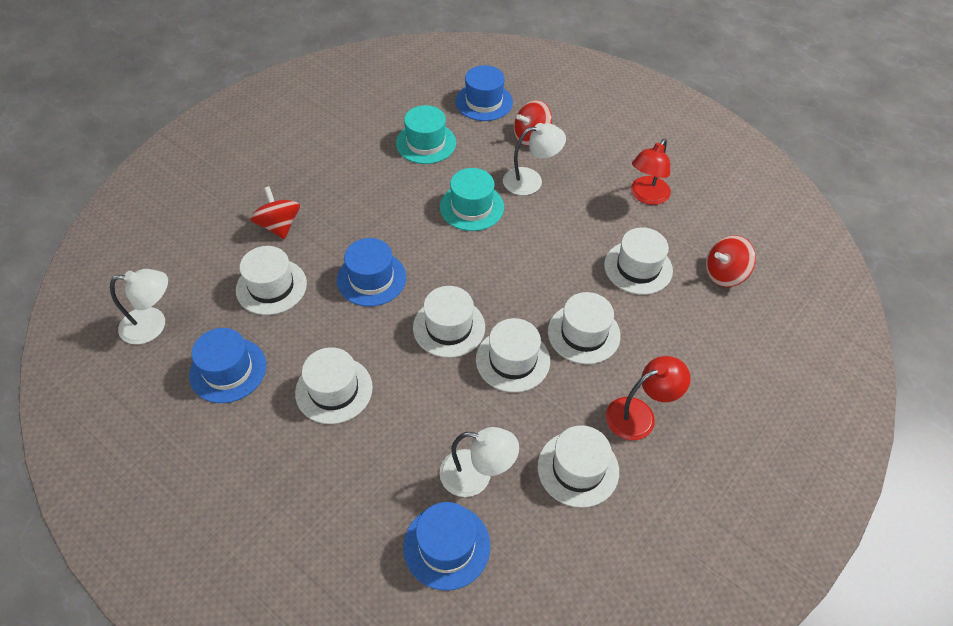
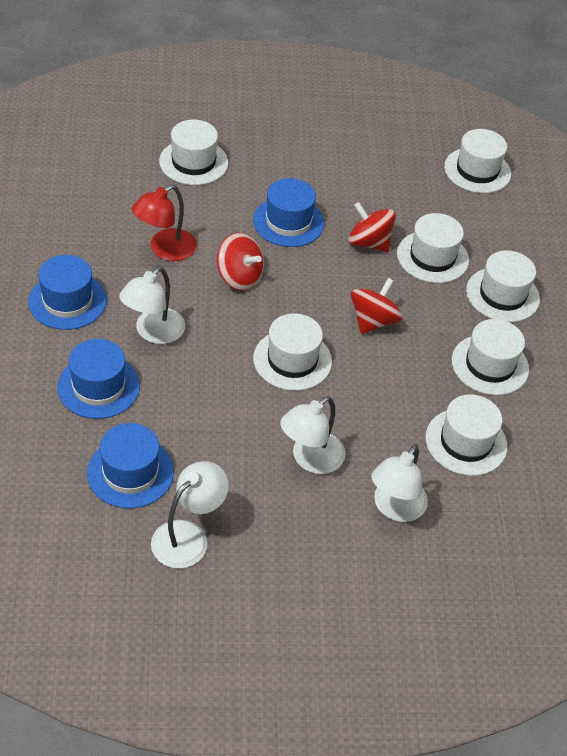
red lamp: 2 -> 1
turquoise hat: 2 -> 0
white lamp: 3 -> 4

